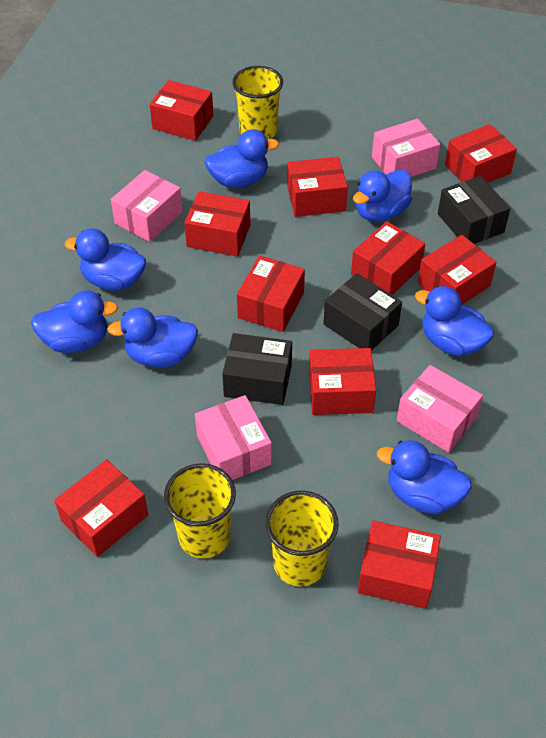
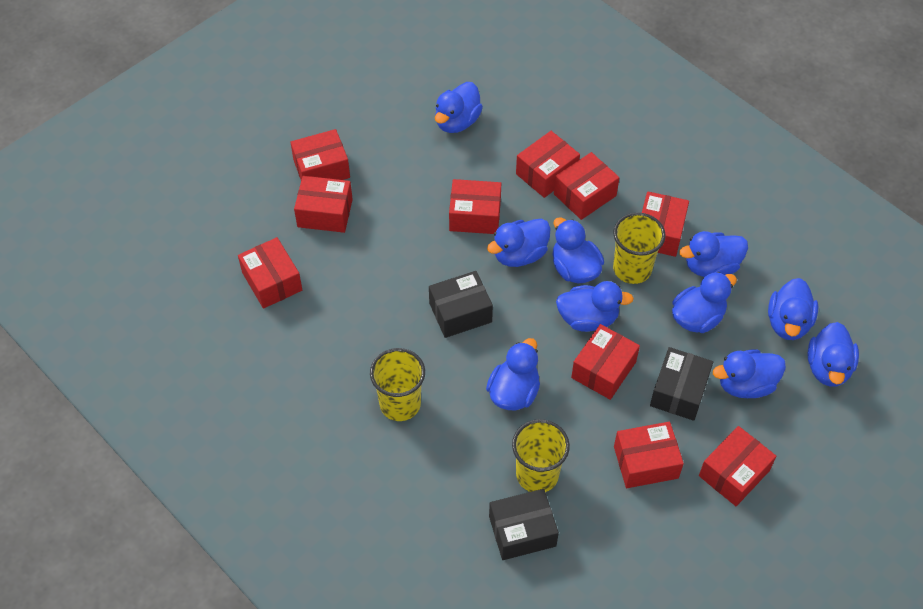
blue duck: 7 -> 10
pink box: 4 -> 0

